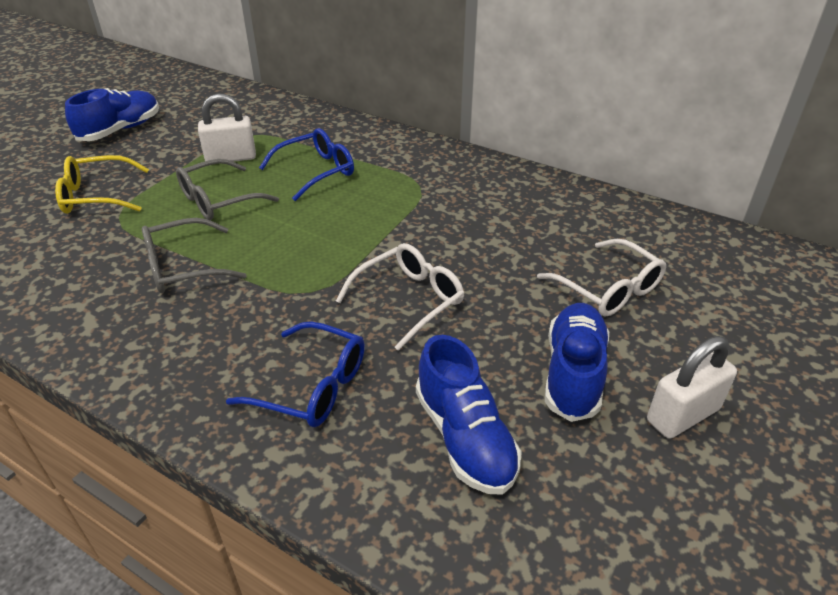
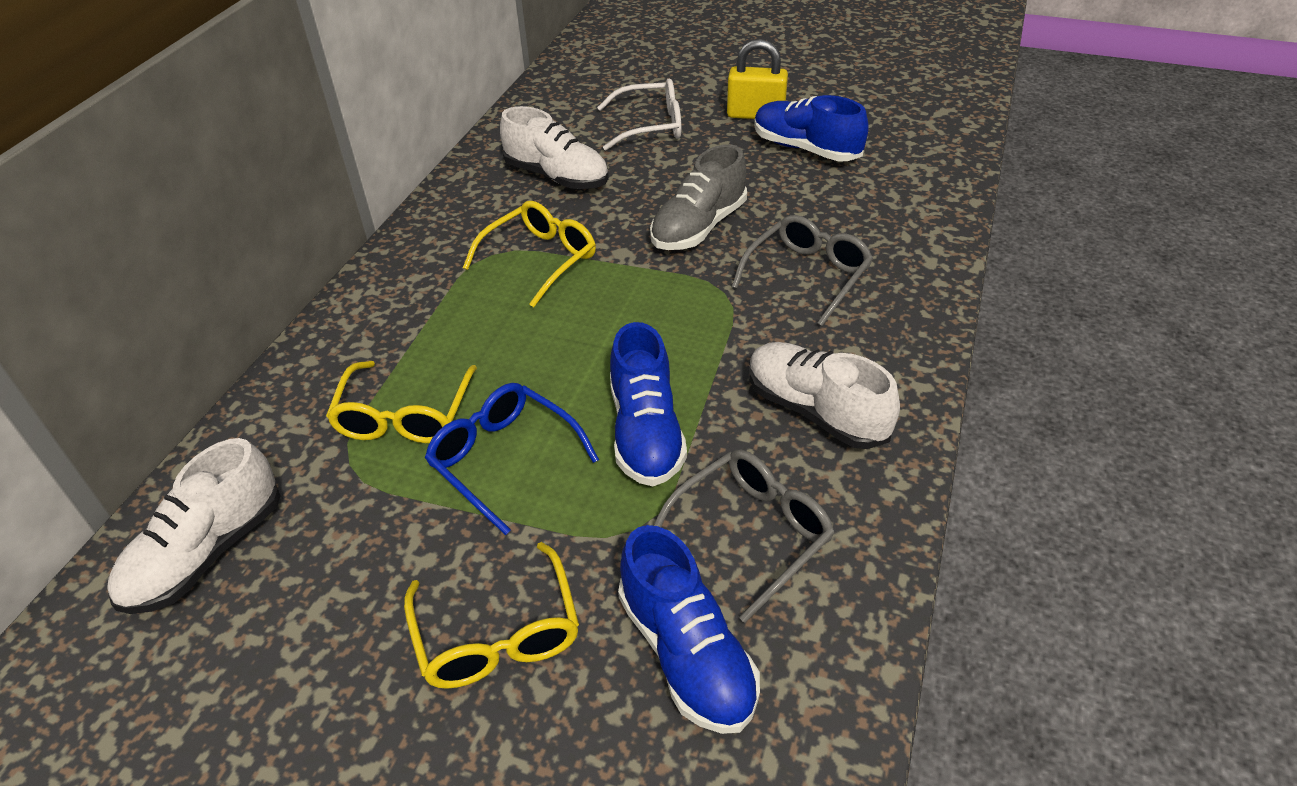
blue glasses: 2 -> 1
grey shoe: 0 -> 1
white glasses: 2 -> 1
white padlock: 2 -> 0
white shoe: 0 -> 3
yellow glasses: 1 -> 3
yellow padlock: 0 -> 1

